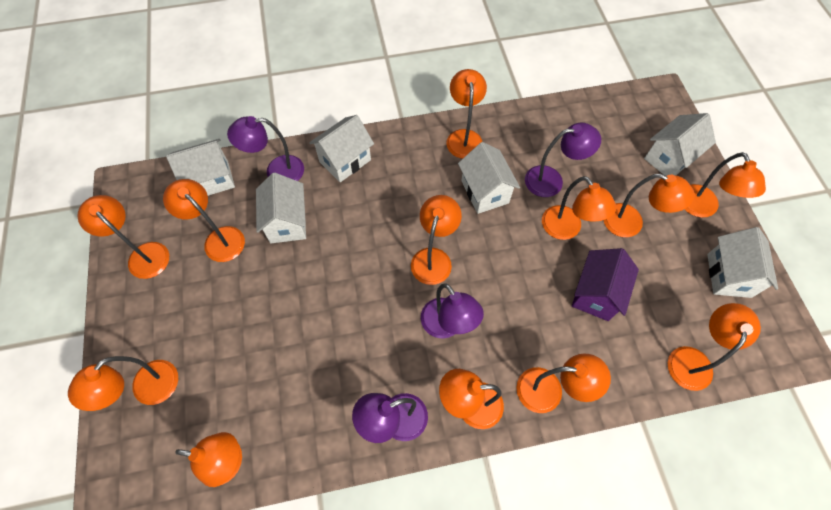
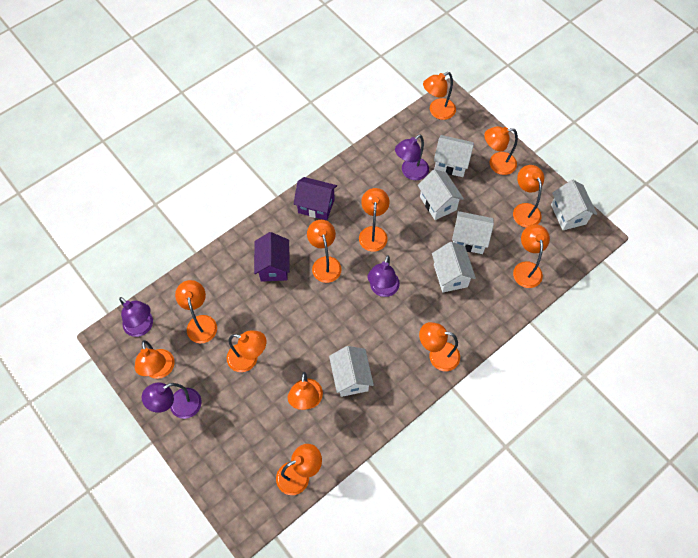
purple house: 1 -> 2

